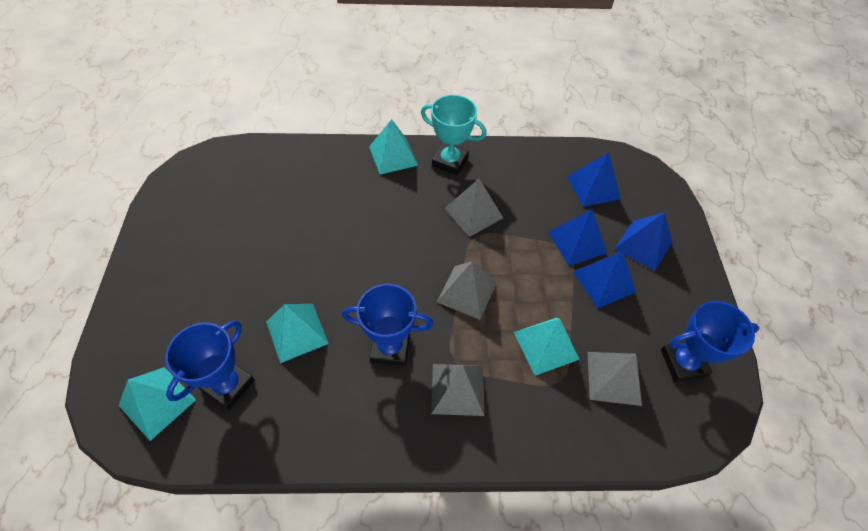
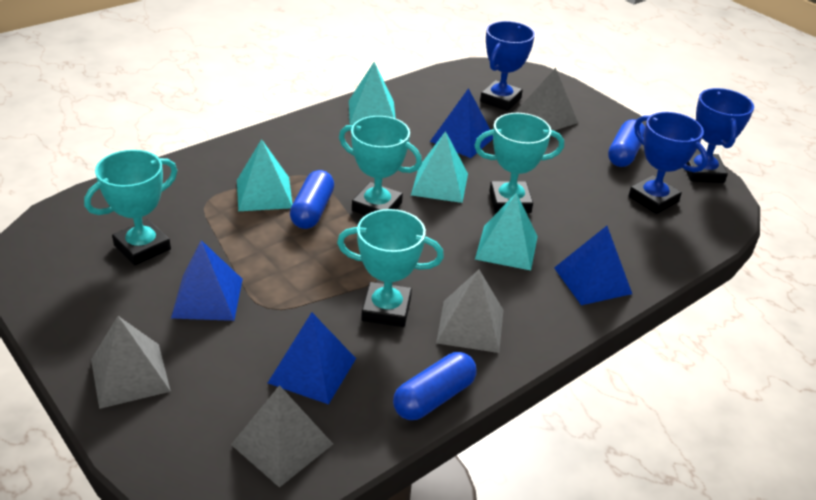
blue capsule: 0 -> 3
turquoise trophy: 1 -> 4

